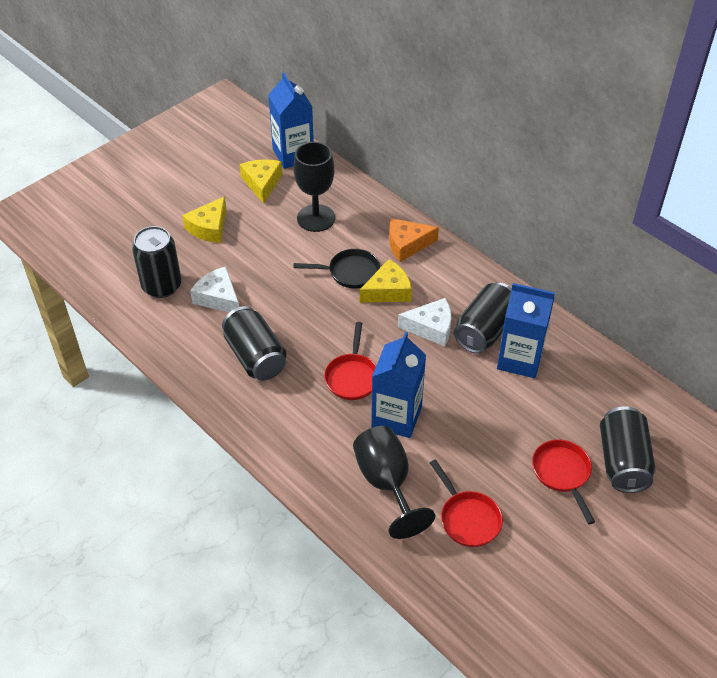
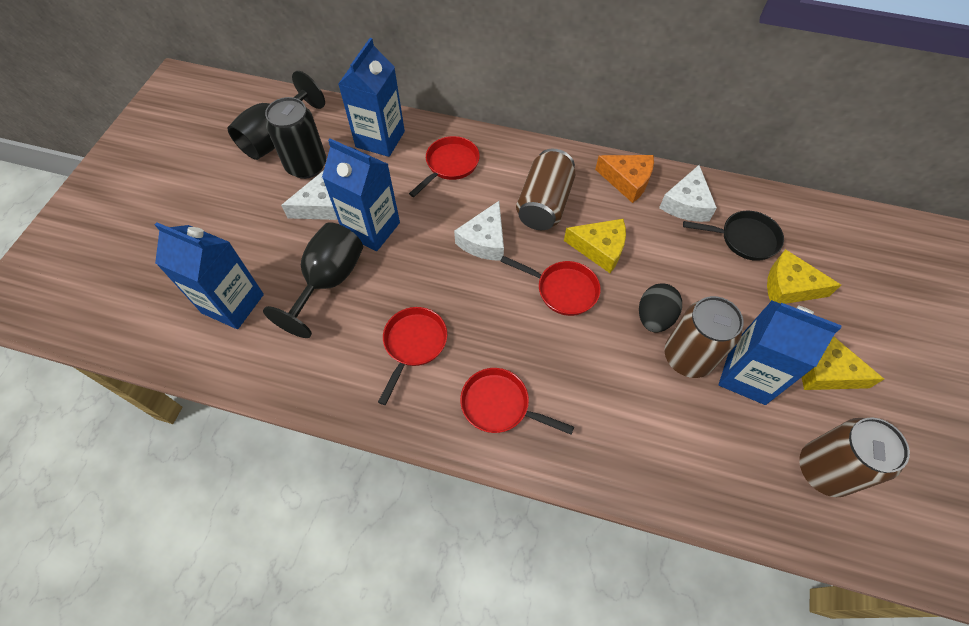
black can: 4 -> 1
black egg: 0 -> 1
blue carton: 3 -> 4
brown can: 0 -> 3
red pan: 3 -> 4
white cheese: 2 -> 3

